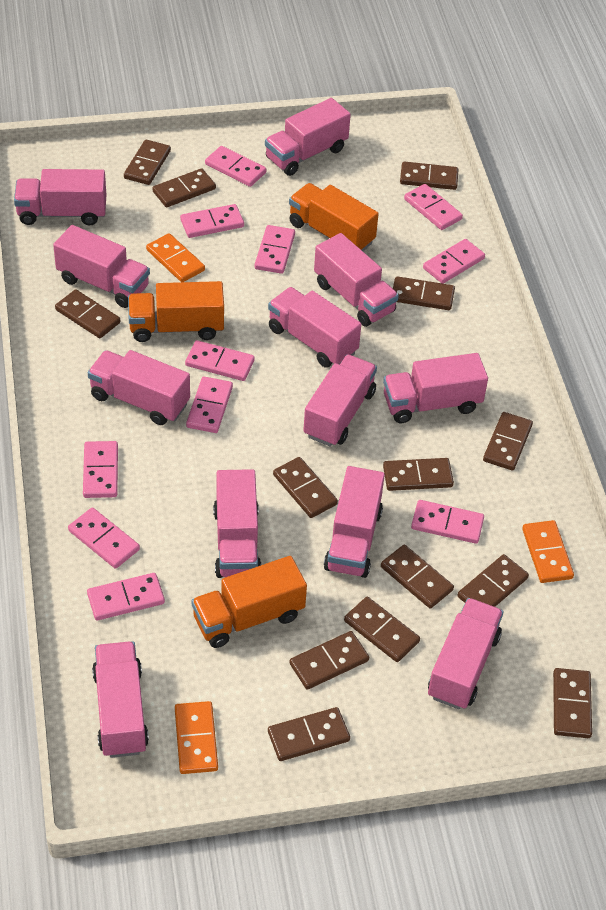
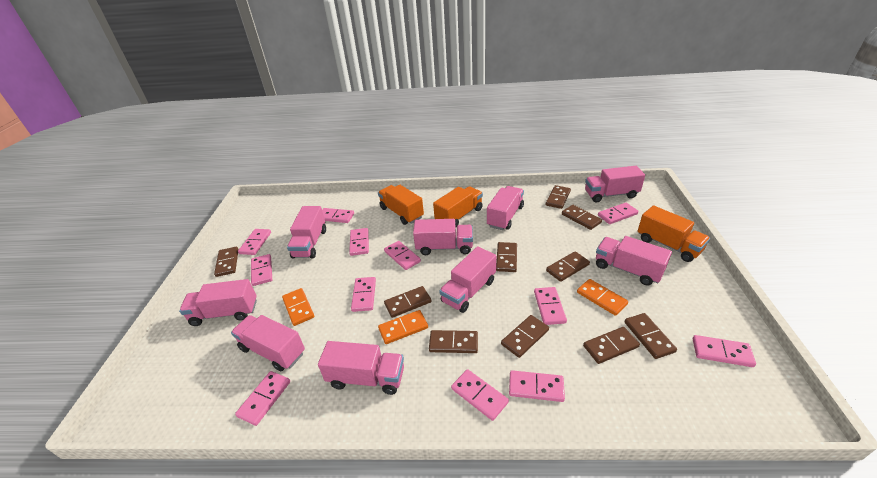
brown domino: 14 -> 10
pink domino: 11 -> 12
pink truck: 12 -> 9

